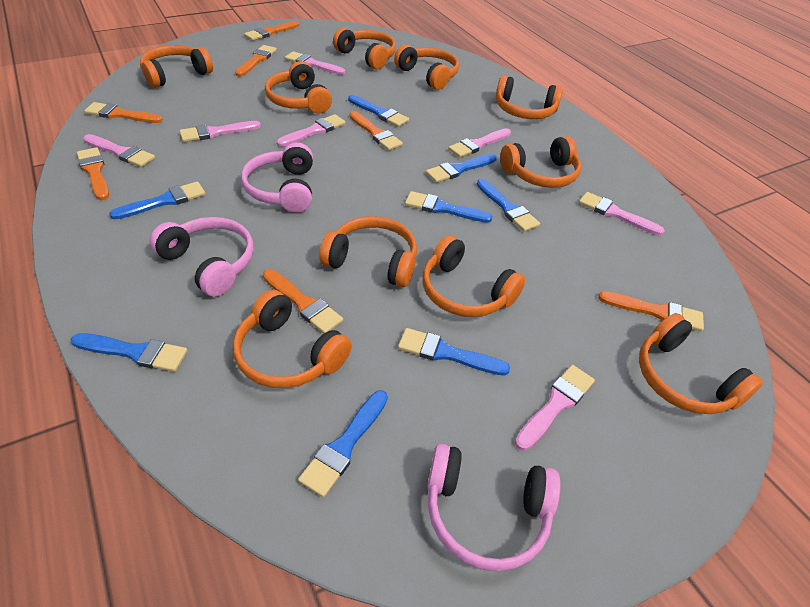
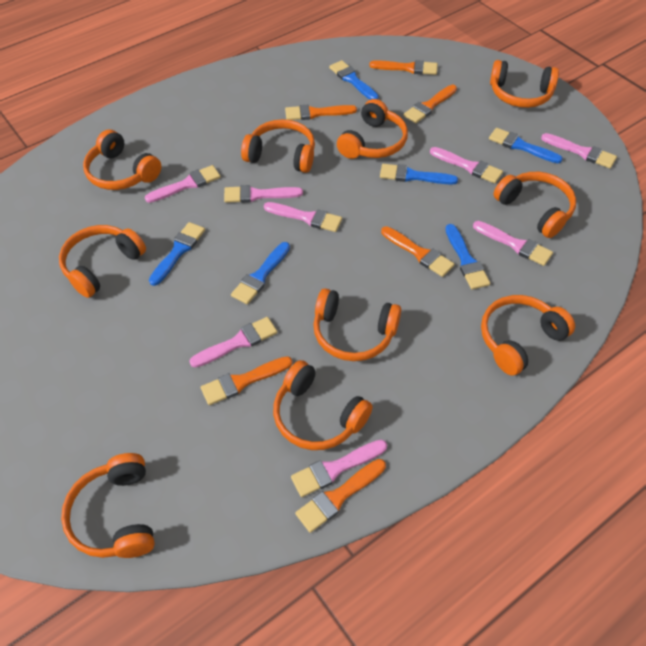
blue brush: 8 -> 6
orange brush: 7 -> 6
pink brush: 7 -> 8
pink headphones: 3 -> 0

